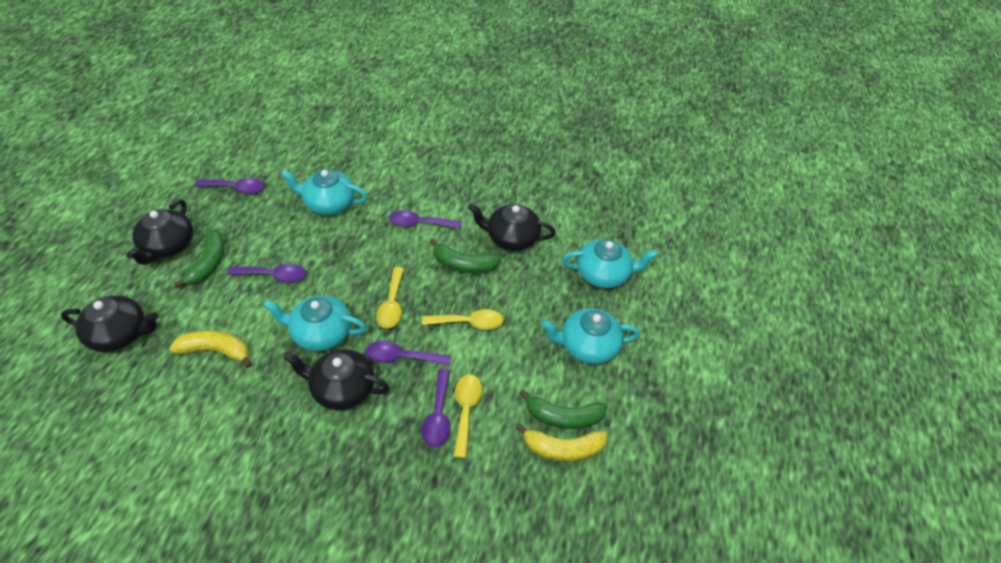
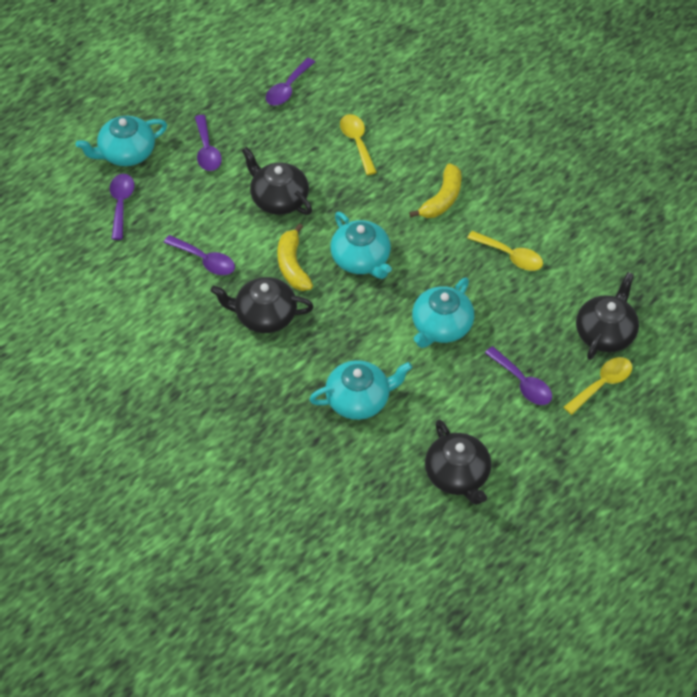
green banana: 3 -> 0

